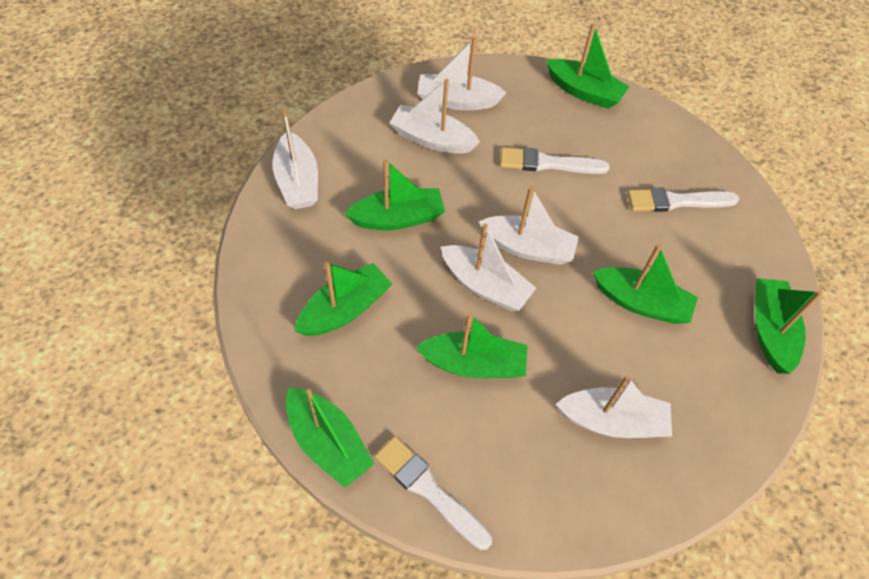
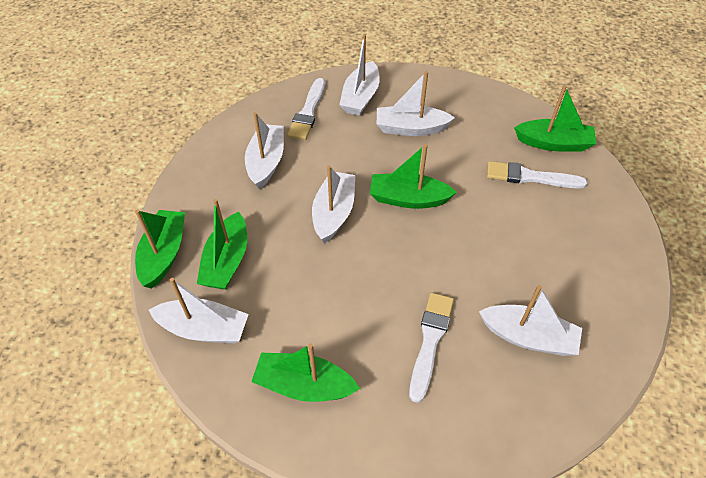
green boat: 7 -> 5

